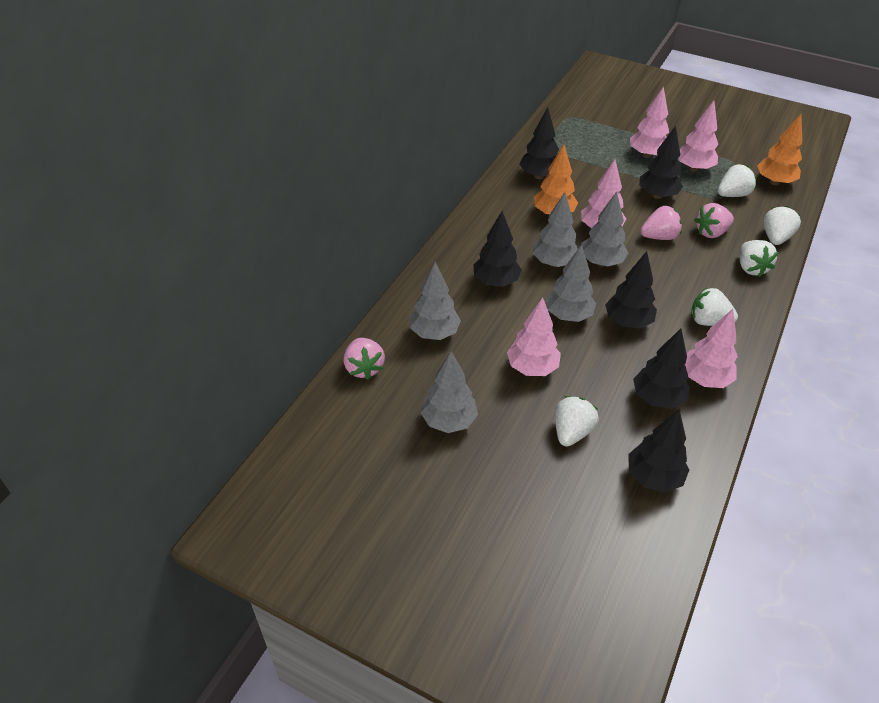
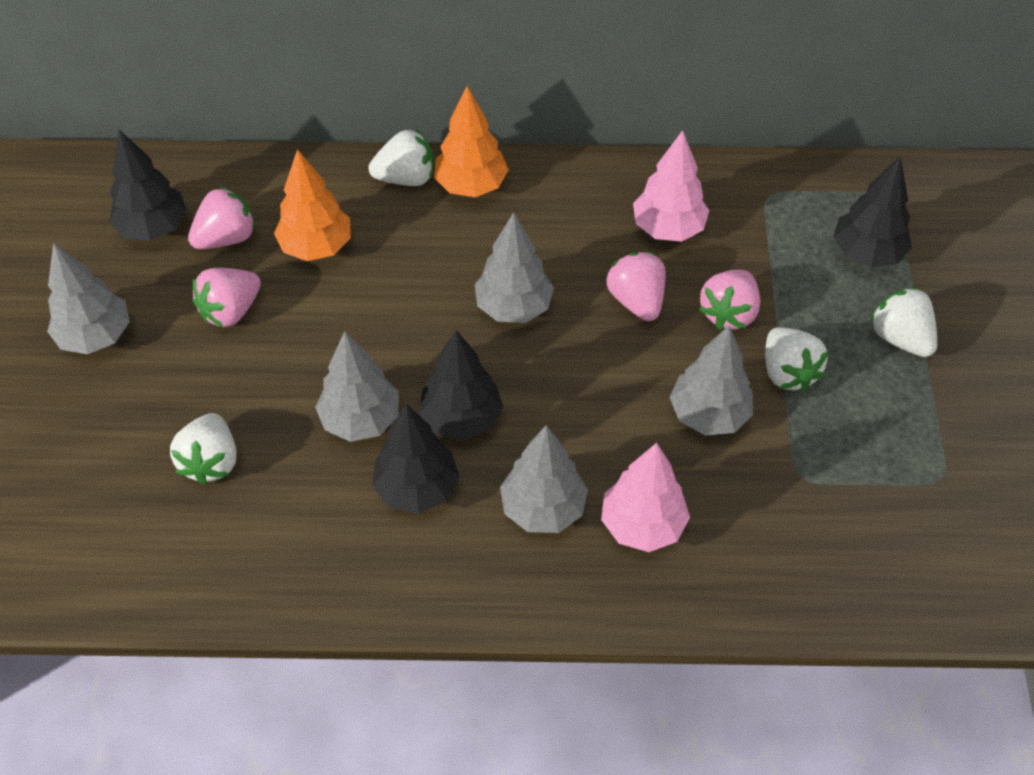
black tree: 6 -> 4
pink strawberry: 3 -> 4
pink tree: 5 -> 2
white strawberry: 5 -> 4

